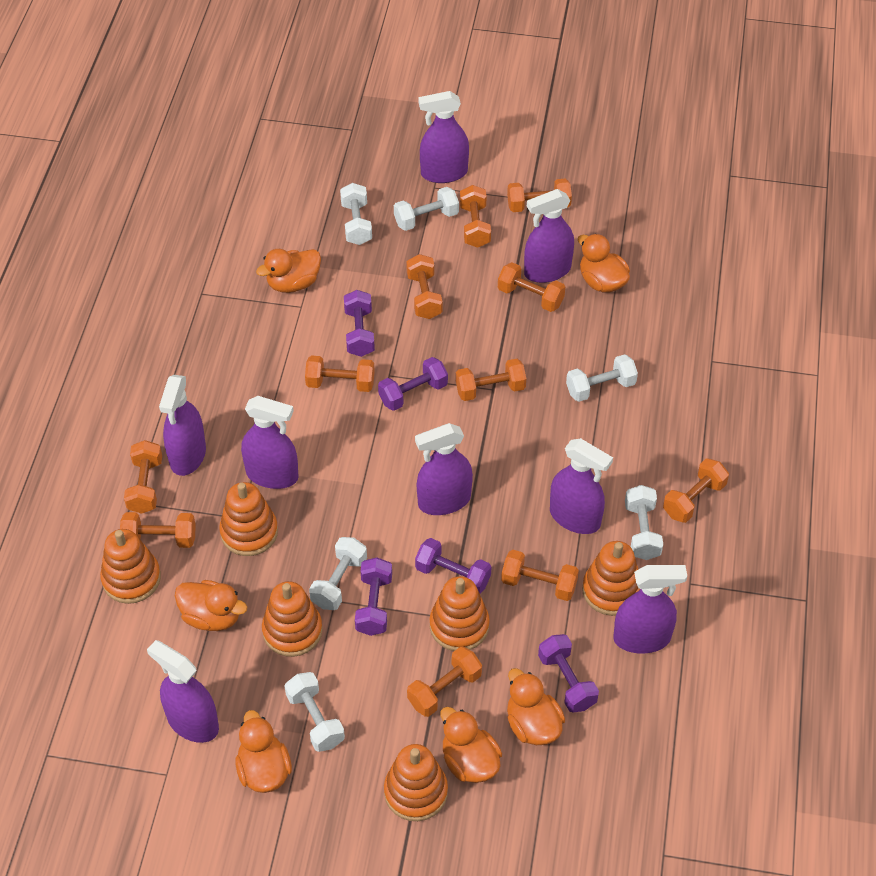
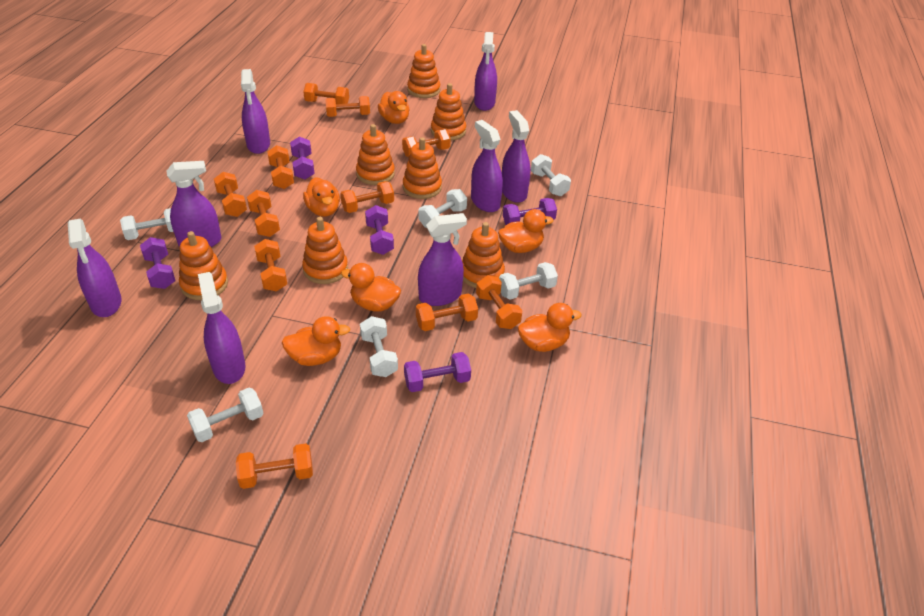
orange stacking toy: 6 -> 7

